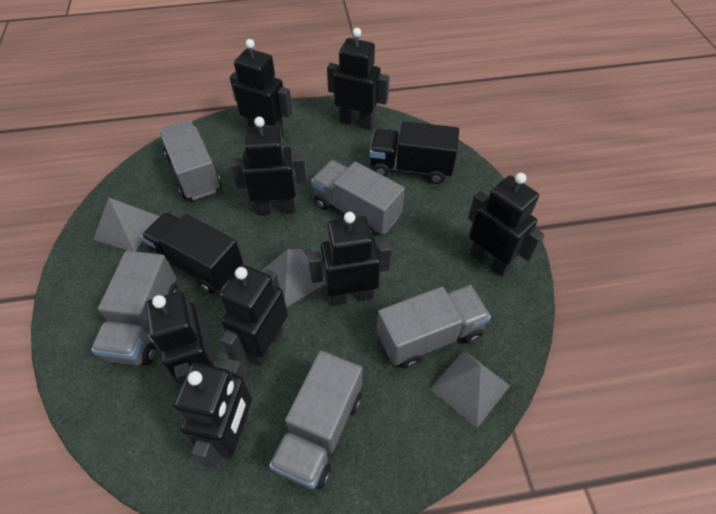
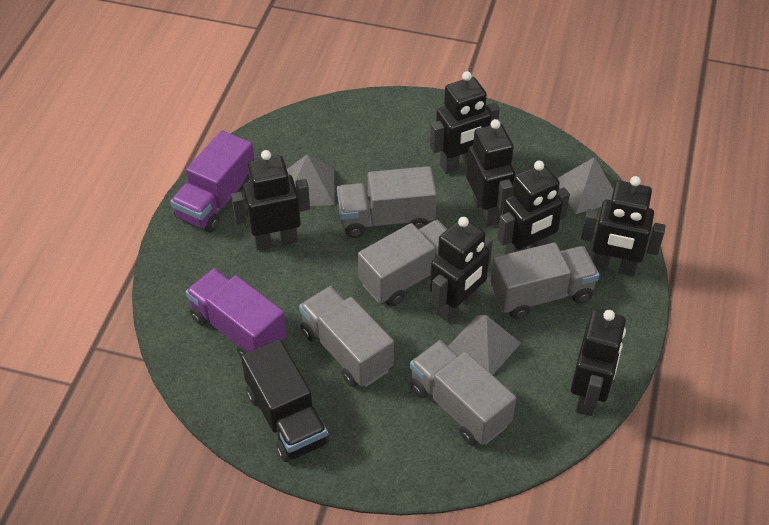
black robot: 8 -> 7
black truck: 2 -> 1
purple truck: 0 -> 2

